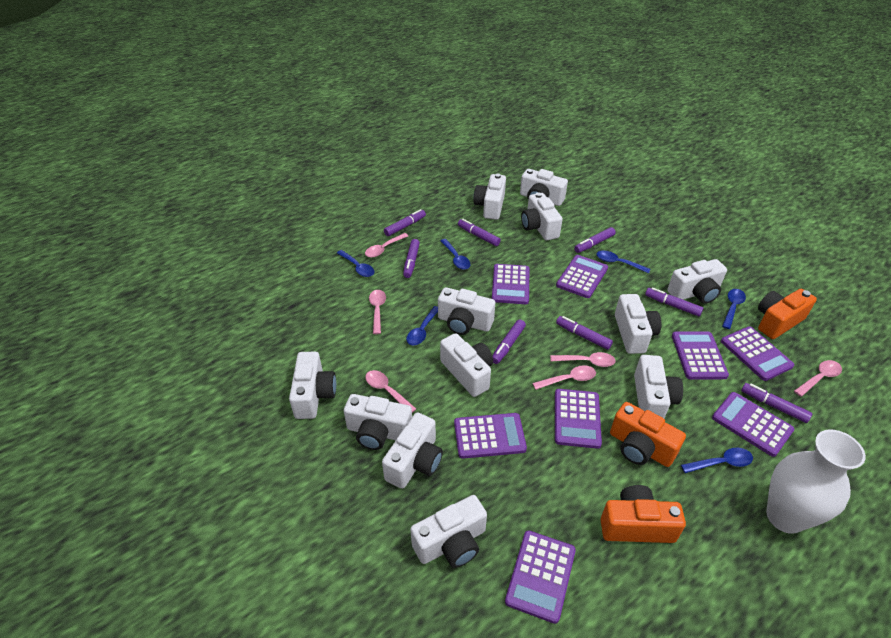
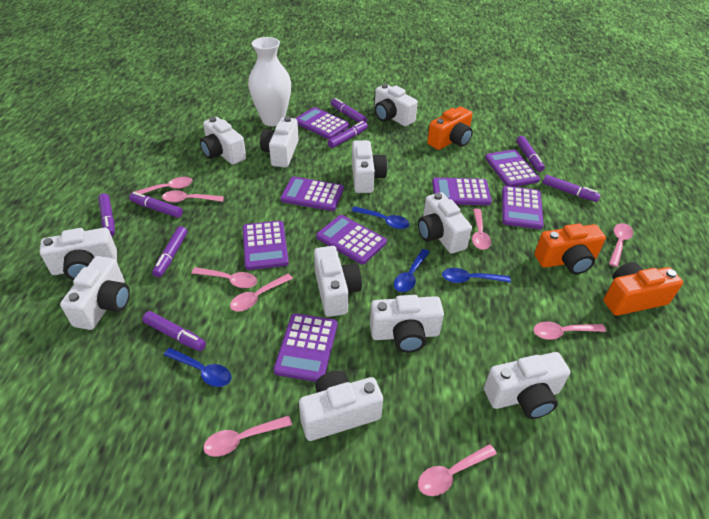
blue spoon: 6 -> 4
pink spoon: 6 -> 9
white camera: 12 -> 11

